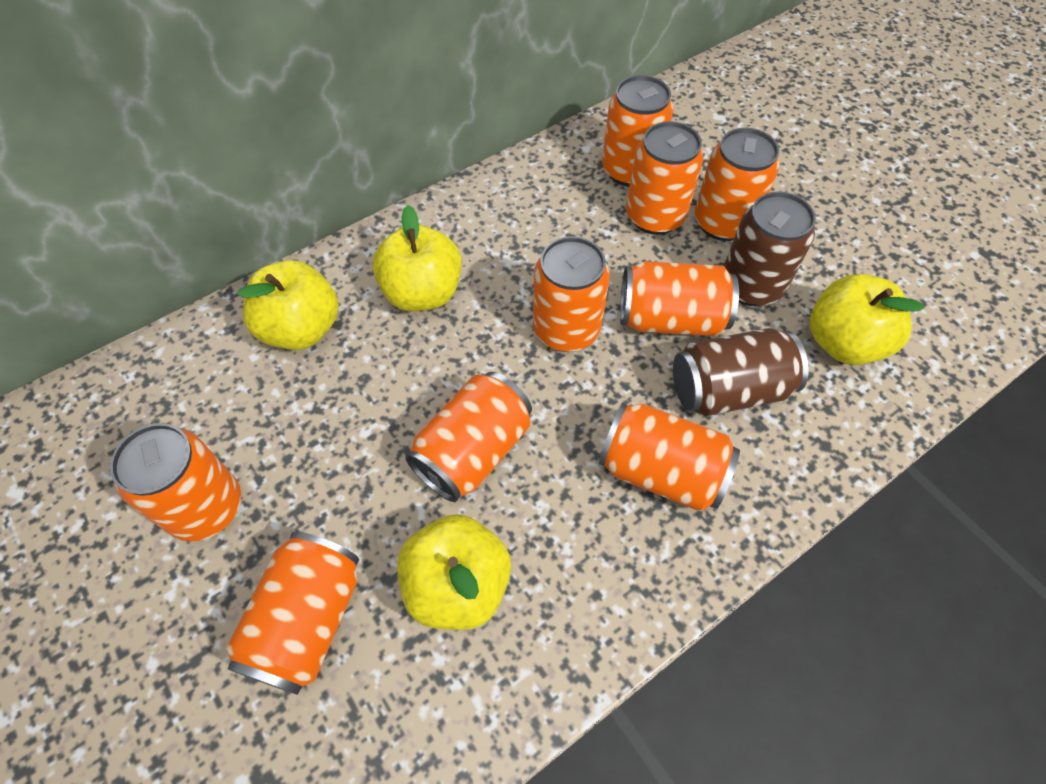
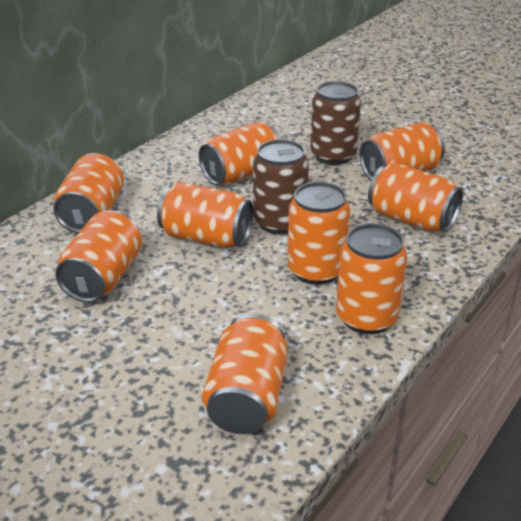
yellow apple: 4 -> 0

